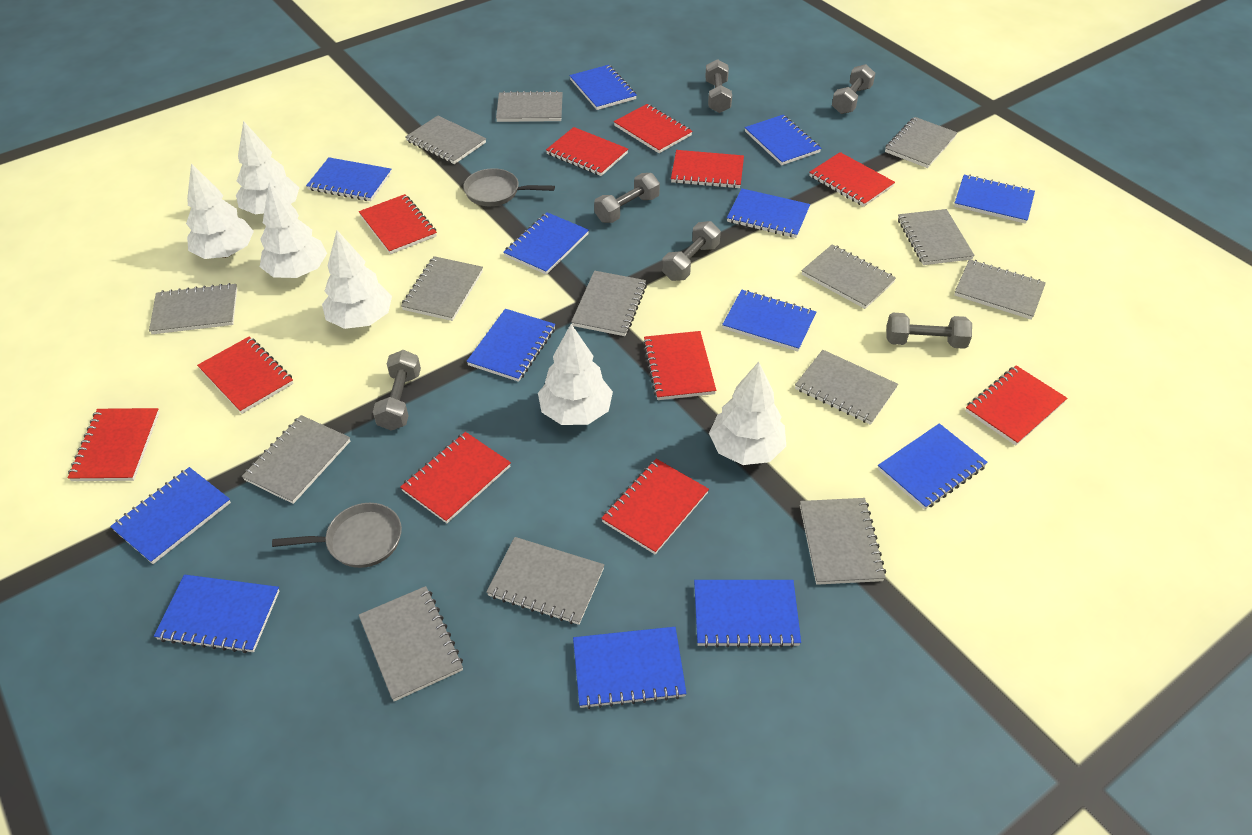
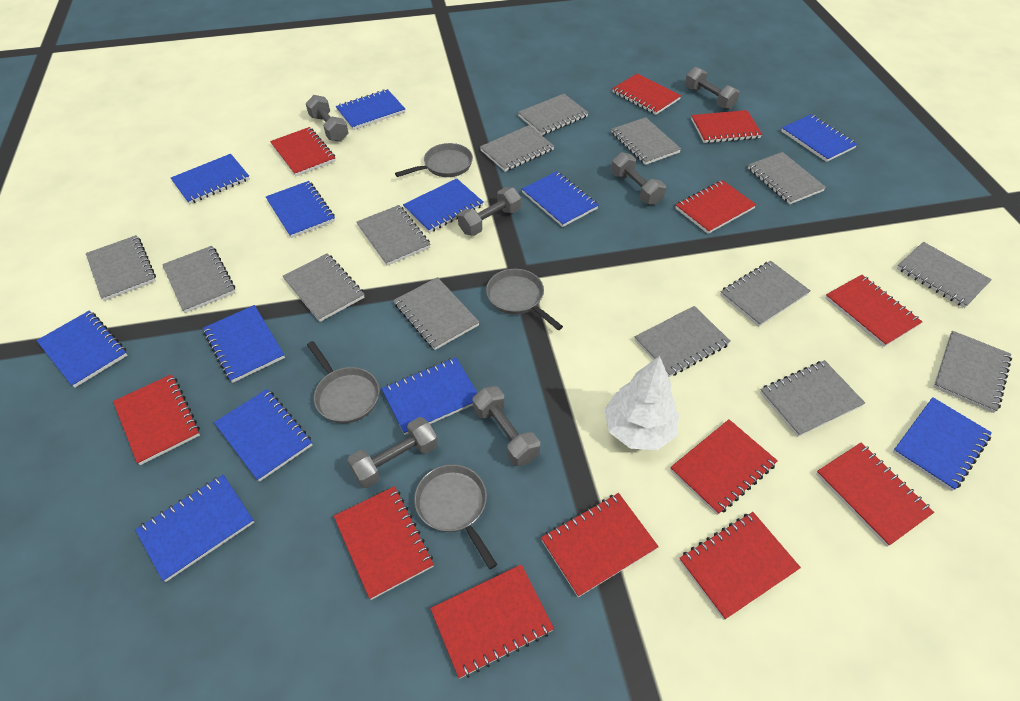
blue notebook: 13 -> 12
grey pan: 2 -> 4
red notebook: 11 -> 12
white tree: 6 -> 1

